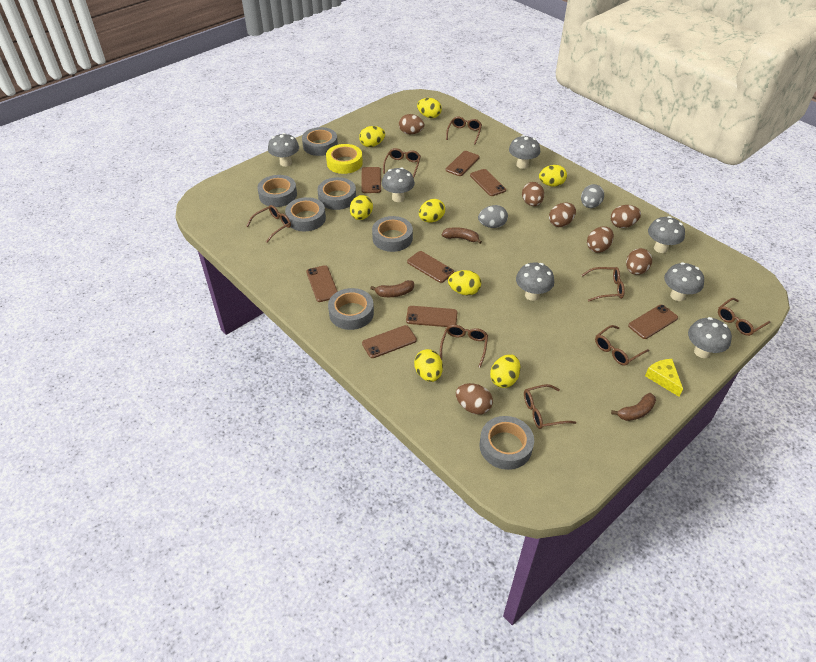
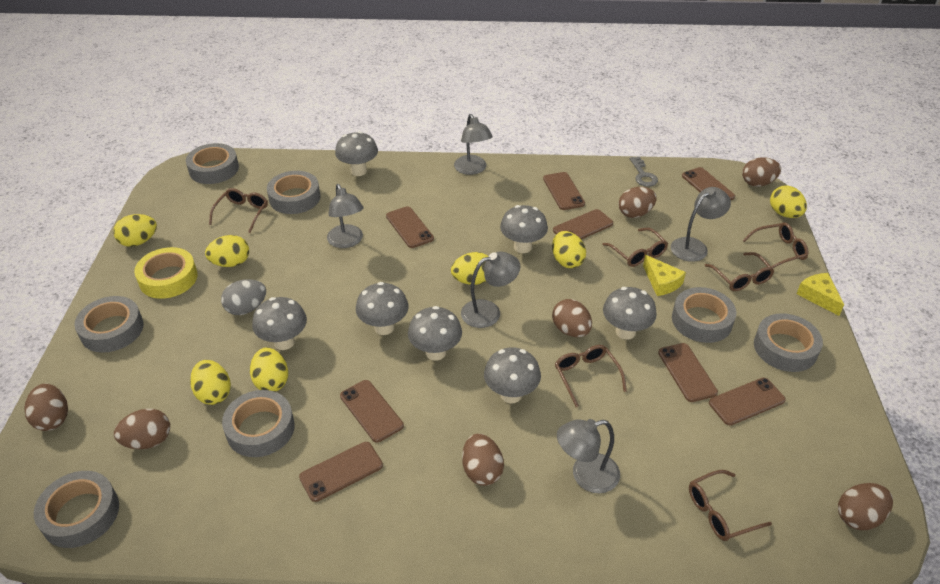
brown banana: 3 -> 0
brown glasses: 8 -> 6
grey egg: 2 -> 1
grey key: 0 -> 1
grey lamp: 0 -> 5
yellow cheese: 1 -> 2
yellow egg: 8 -> 7

